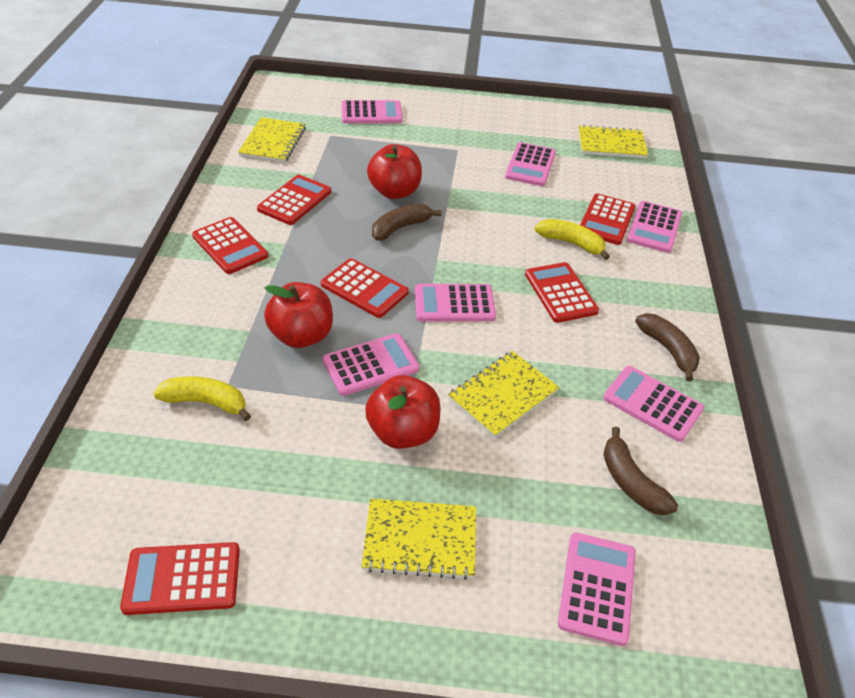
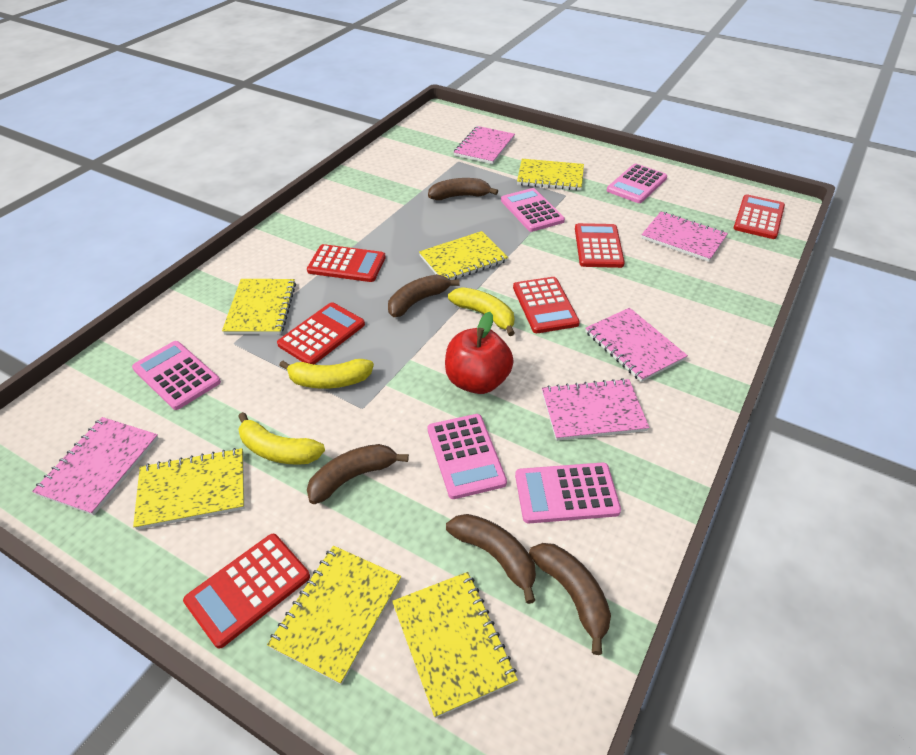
brown banana: 3 -> 5
pink calculator: 7 -> 5
pink notebook: 0 -> 5
red apple: 3 -> 1
yellow banana: 2 -> 3
yellow notebook: 4 -> 6

